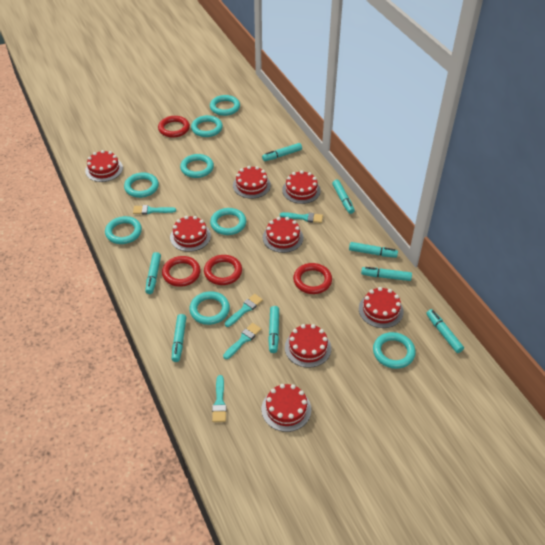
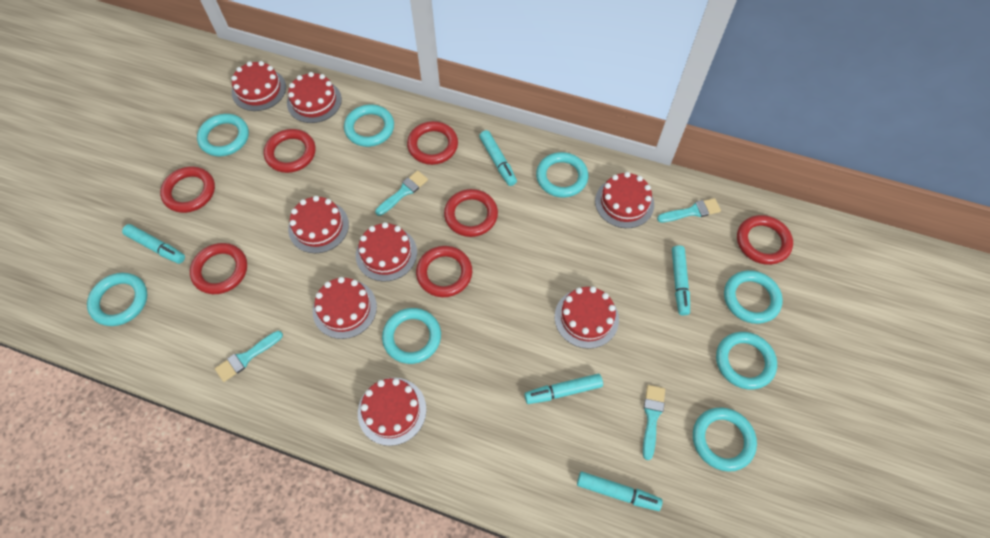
red ring: 4 -> 7
turquoise brush: 5 -> 4
turquoise marker: 8 -> 5

